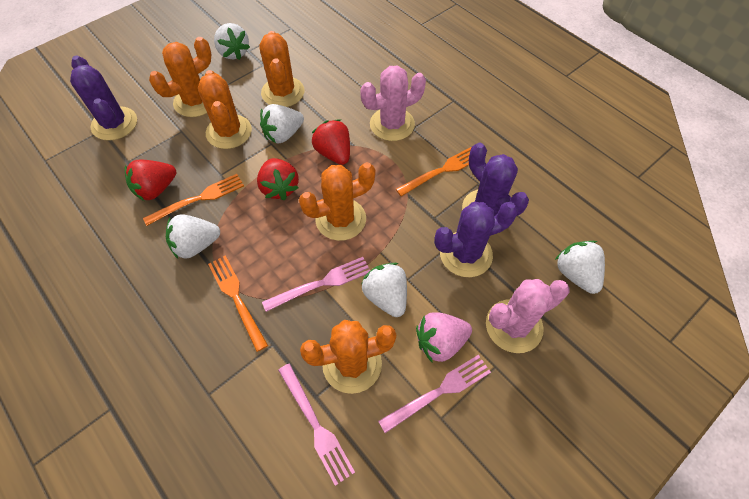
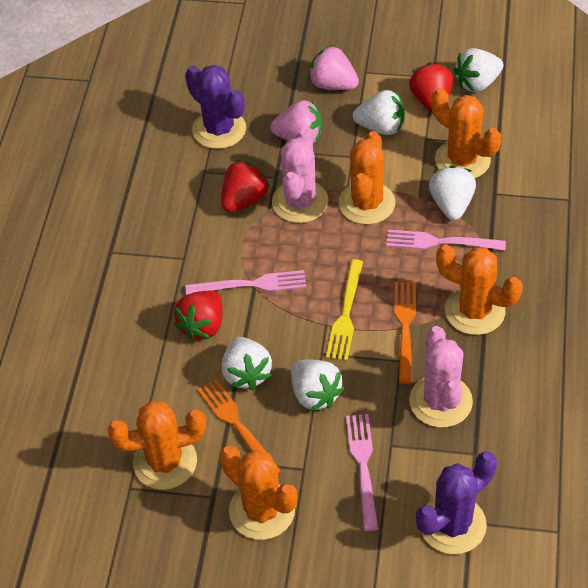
orange fork: 3 -> 2
pink strawberry: 1 -> 2
purple cactus: 3 -> 2
yellow fork: 0 -> 1

